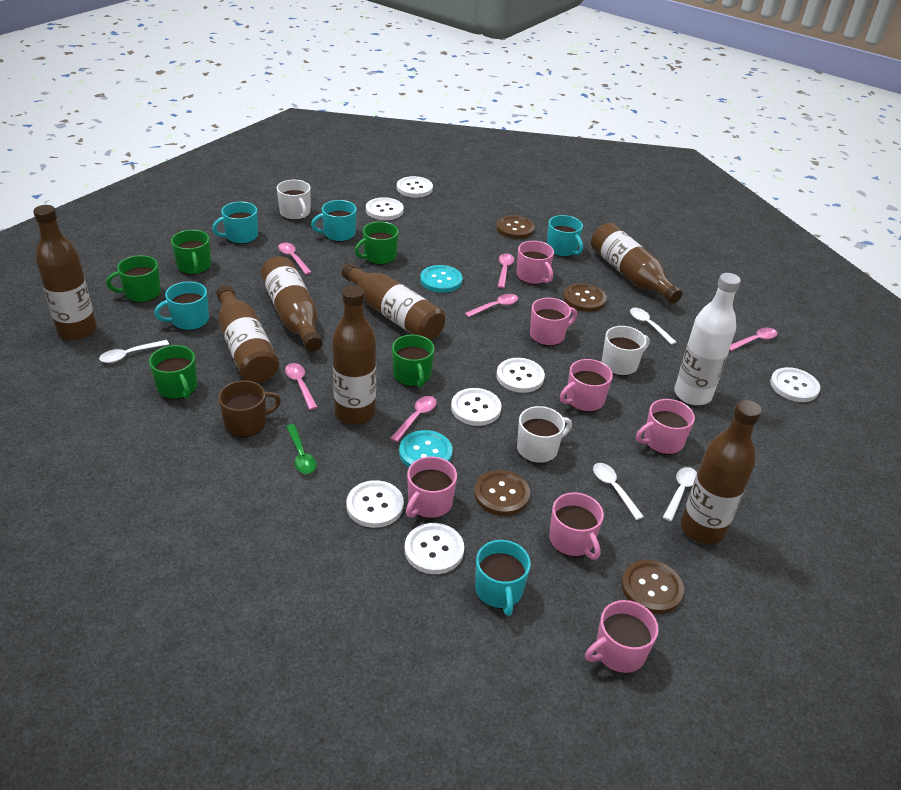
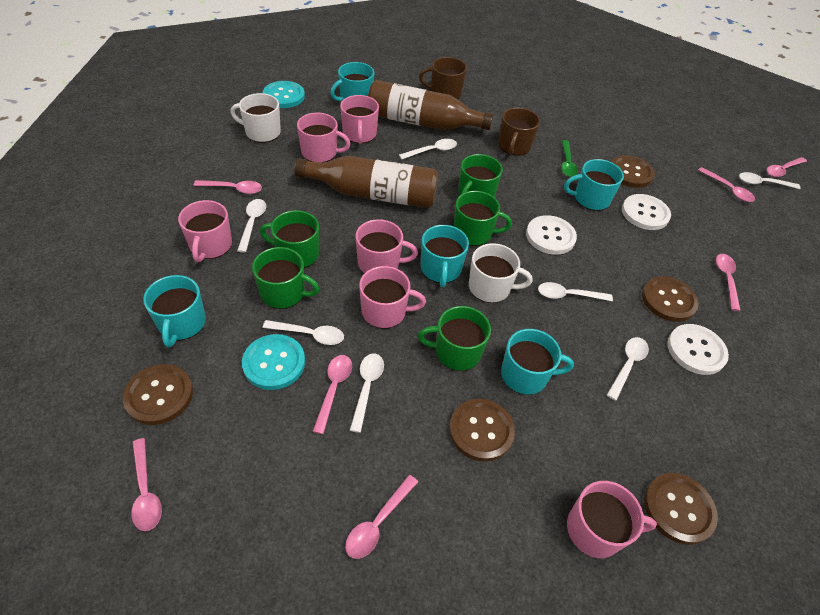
brown bottle: 7 -> 2
brown button: 4 -> 5
brown mug: 1 -> 2
pink mug: 7 -> 6
pink spoon: 6 -> 7
white bottle: 1 -> 0
white button: 7 -> 3
white mug: 3 -> 2
white spoon: 4 -> 7

